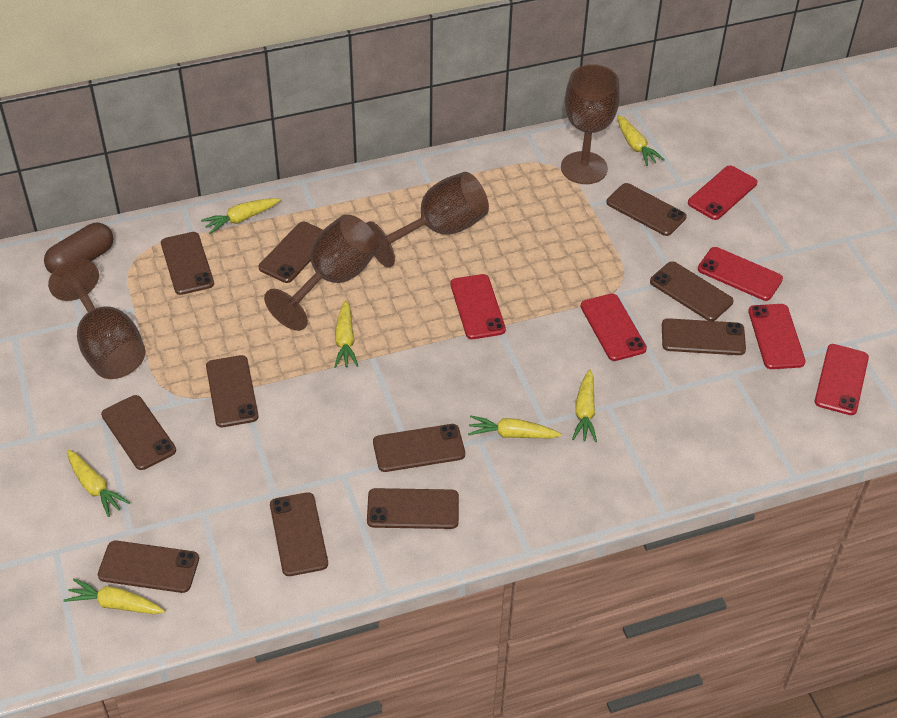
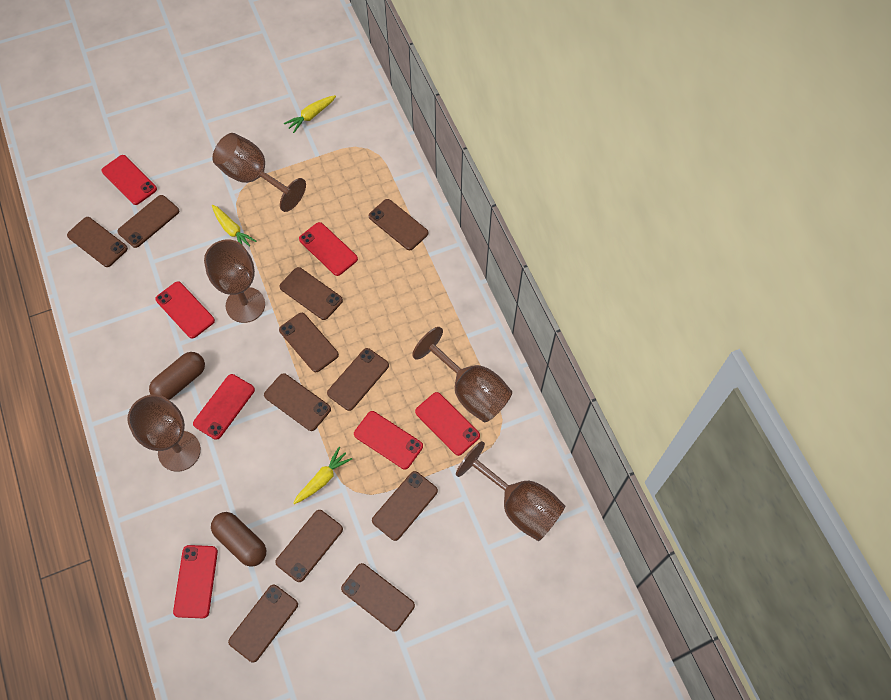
brown capsule: 1 -> 2
brown goblet: 4 -> 5
red phone: 6 -> 7
yellow carrot: 7 -> 3

